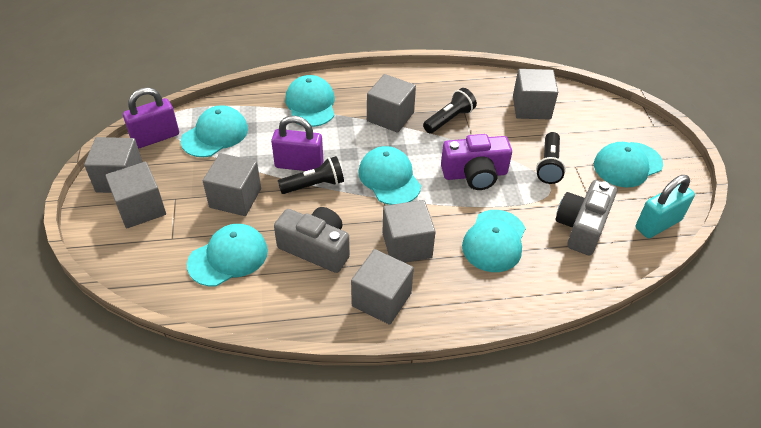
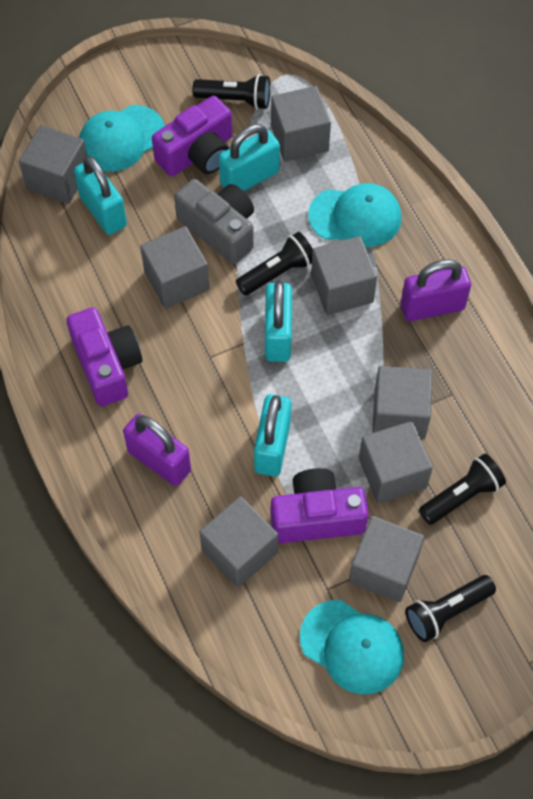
black flashlight: 3 -> 4
grey camera: 2 -> 1
grey cube: 7 -> 8
purple camera: 1 -> 3
turquoise cap: 6 -> 3
turquoise padlock: 1 -> 4

